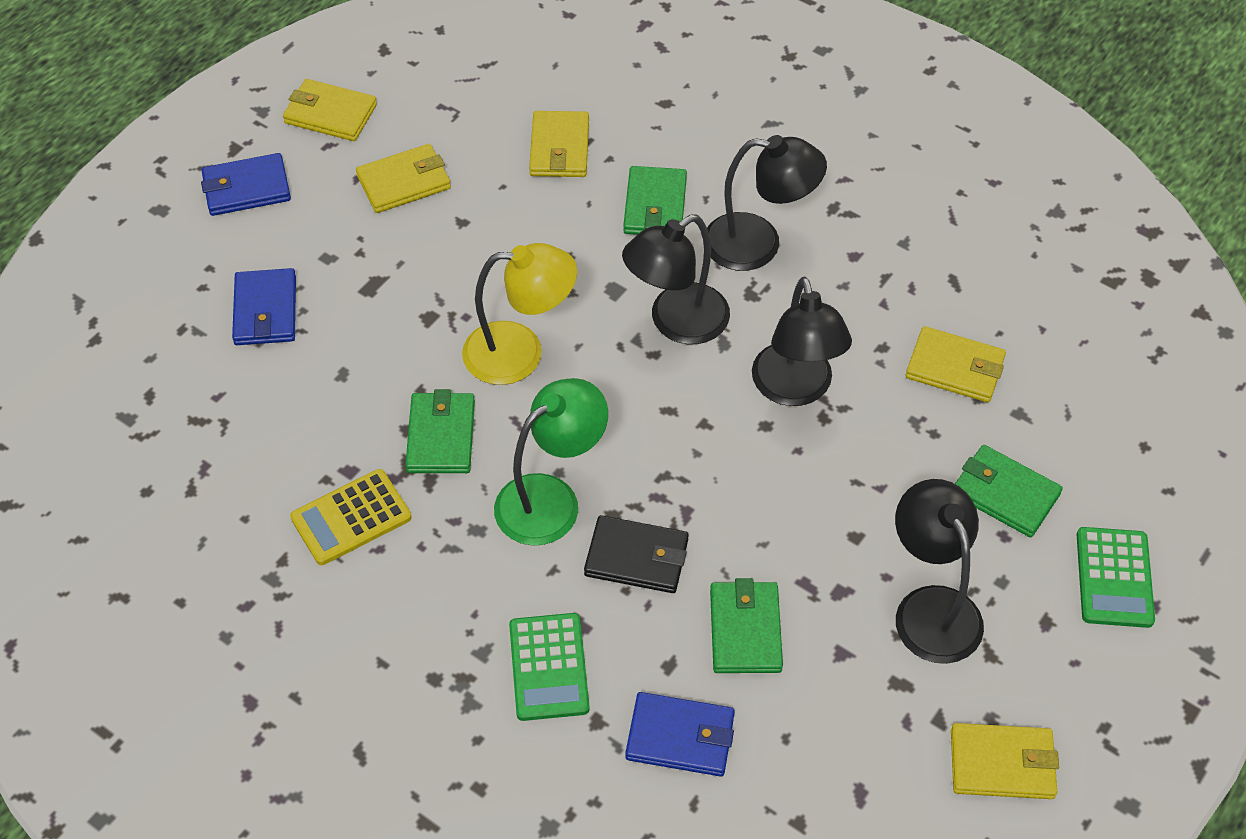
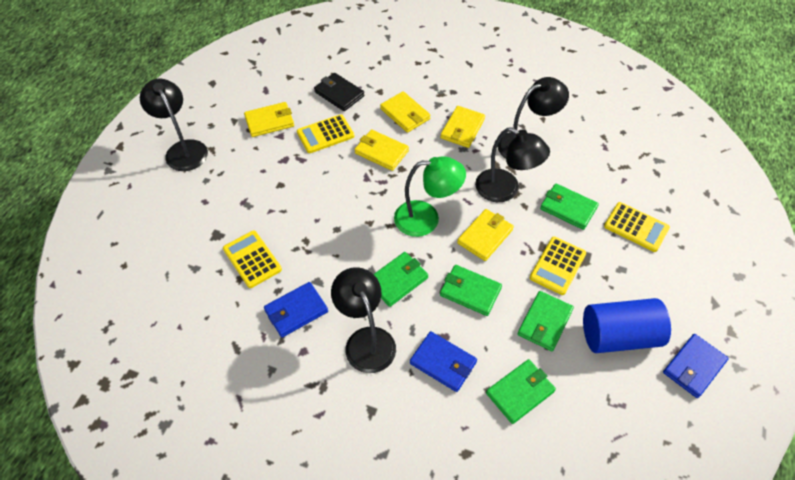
blue cylinder: 0 -> 1
green calculator: 2 -> 0
green wallet: 4 -> 5
yellow calculator: 1 -> 4
yellow lamp: 1 -> 0

